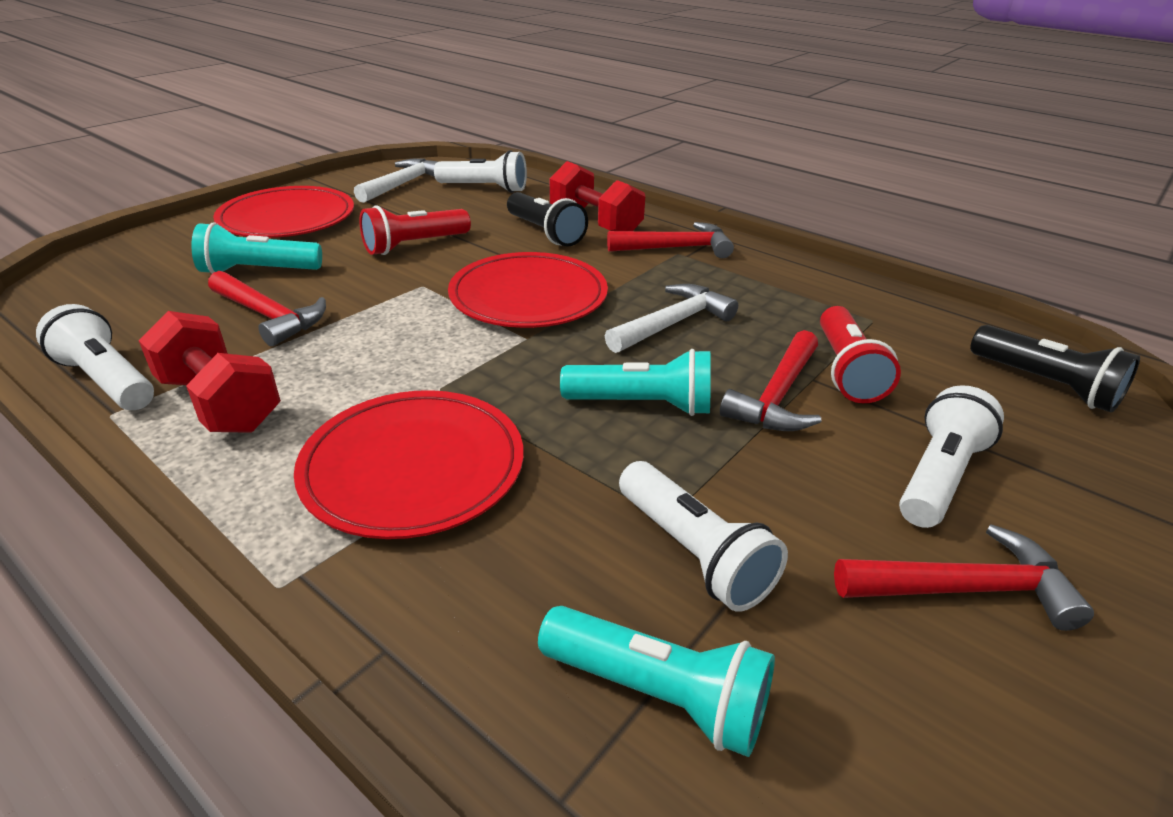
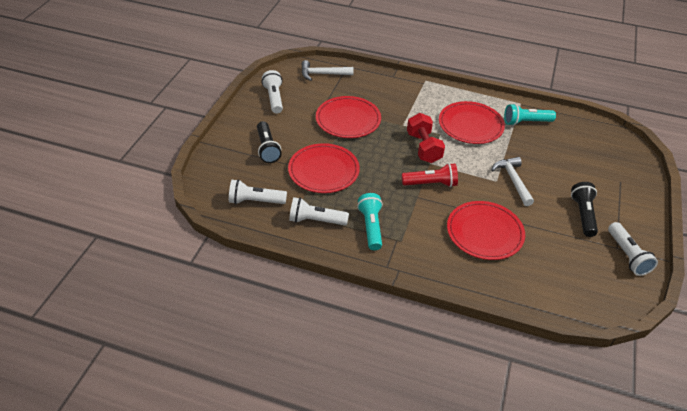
red dumbbell: 2 -> 1
red flashlight: 2 -> 1
red hammer: 4 -> 0
red plate: 3 -> 4
turquoise flashlight: 3 -> 2

